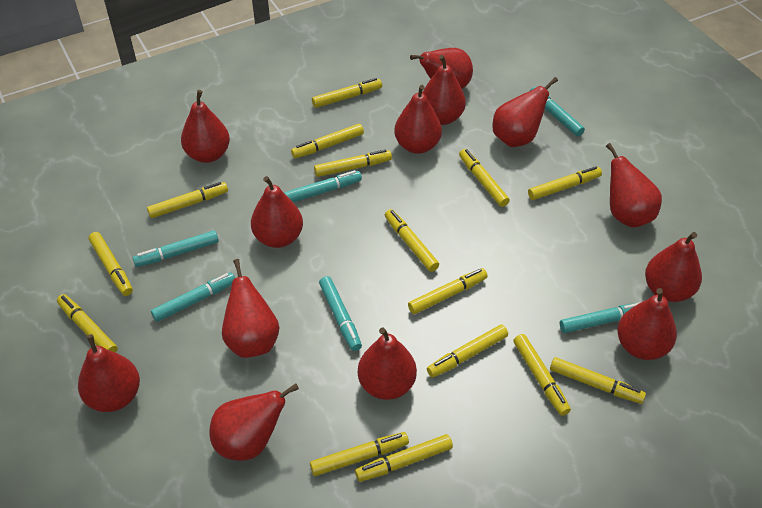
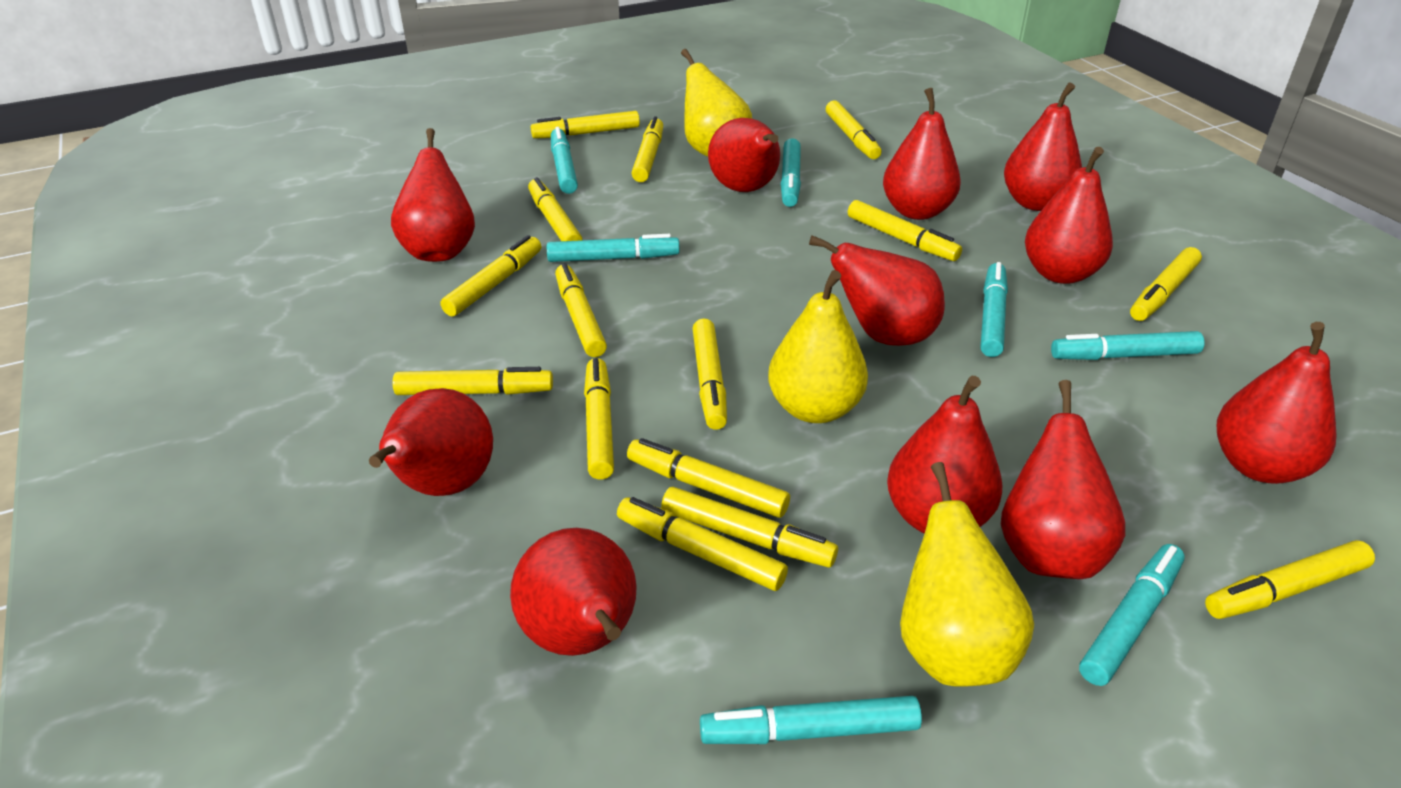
red pear: 13 -> 11
turquoise marker: 6 -> 7
yellow pear: 0 -> 3

